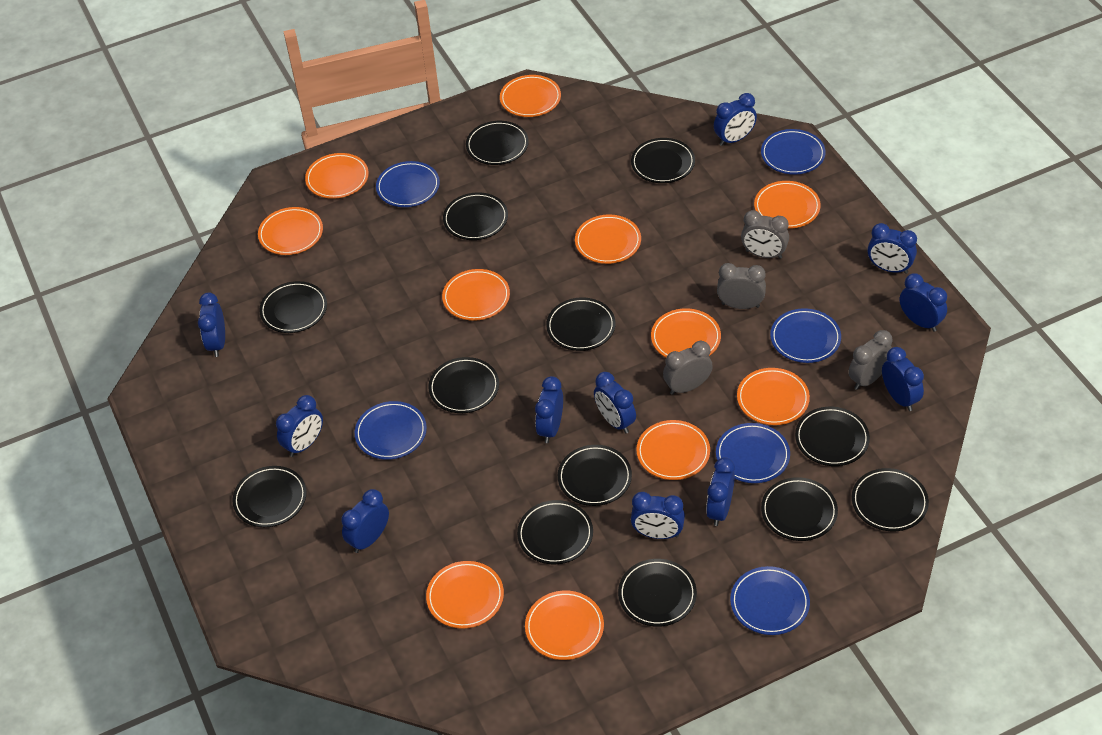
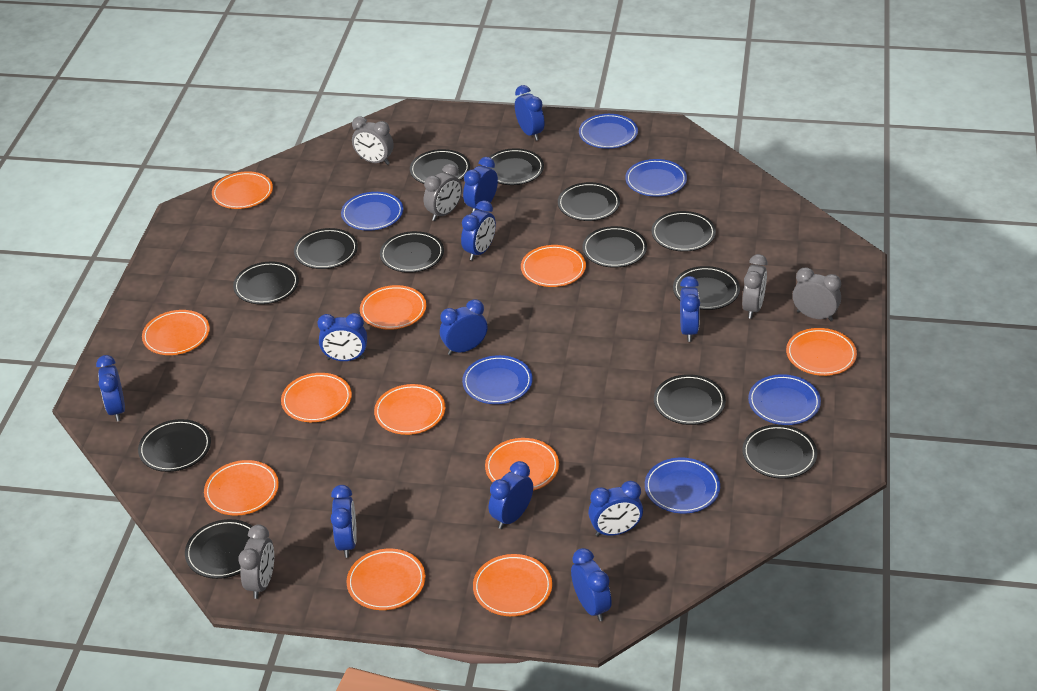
grey clock: 4 -> 5

